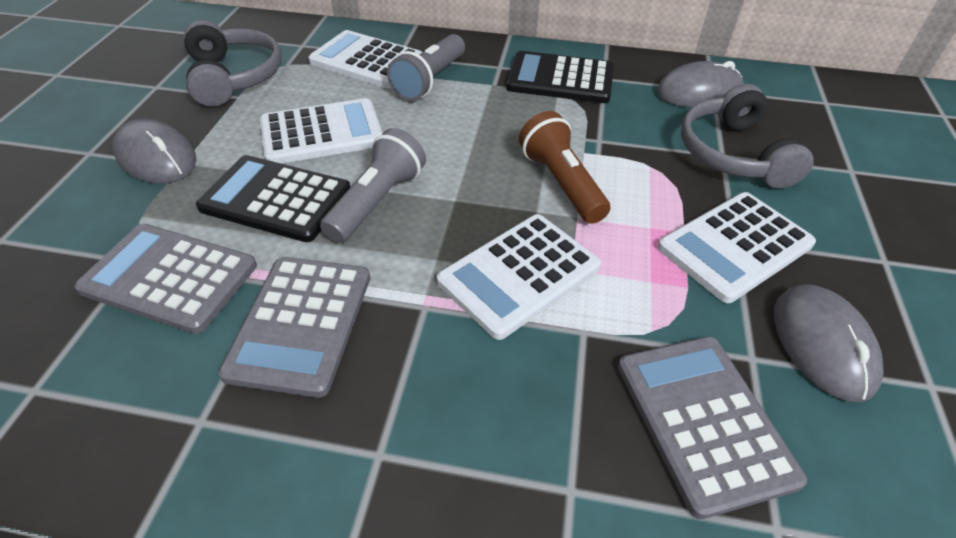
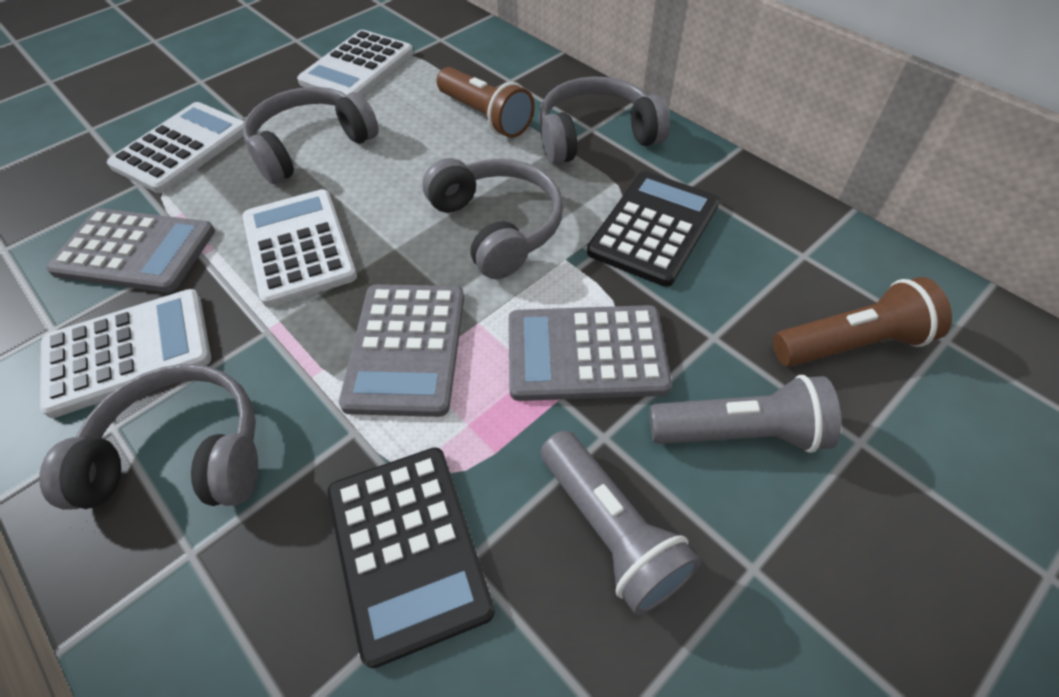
brown flashlight: 1 -> 2
grey headphones: 2 -> 4
grey mouse: 3 -> 0

